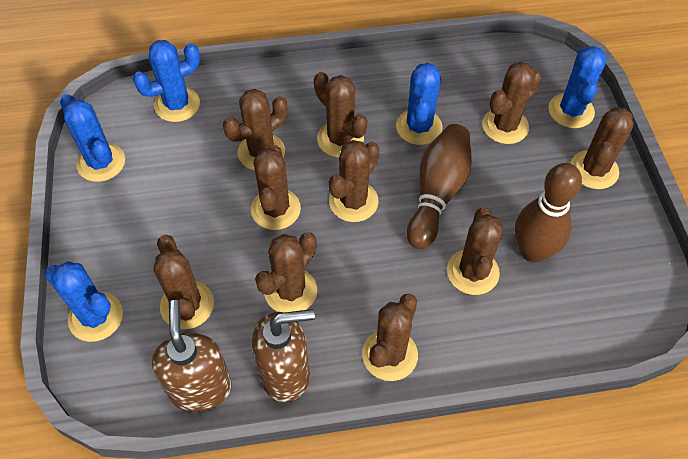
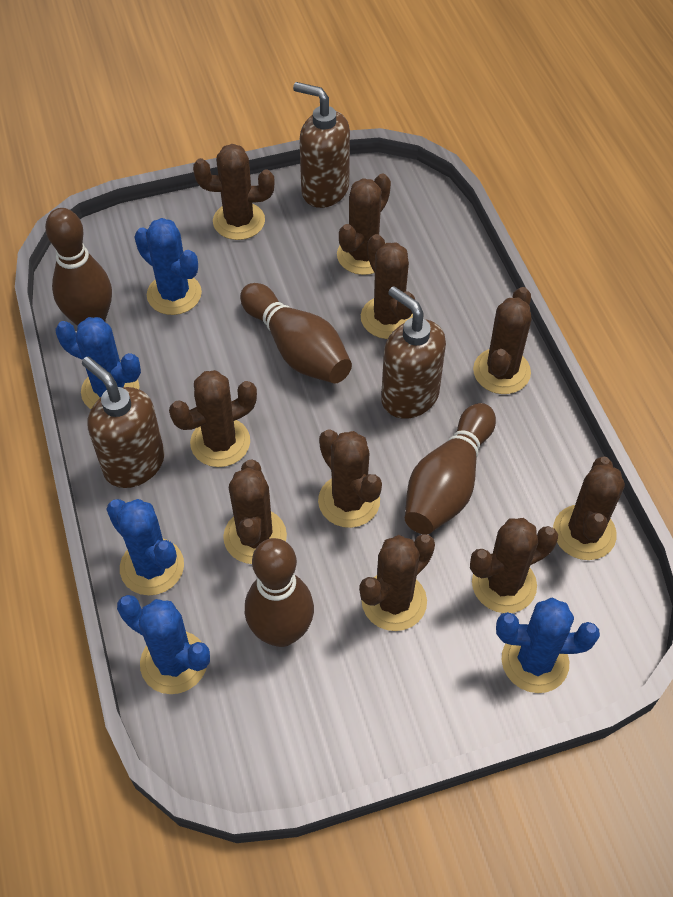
brown bowling pin: 2 -> 4
brown soap dispenser: 2 -> 3

